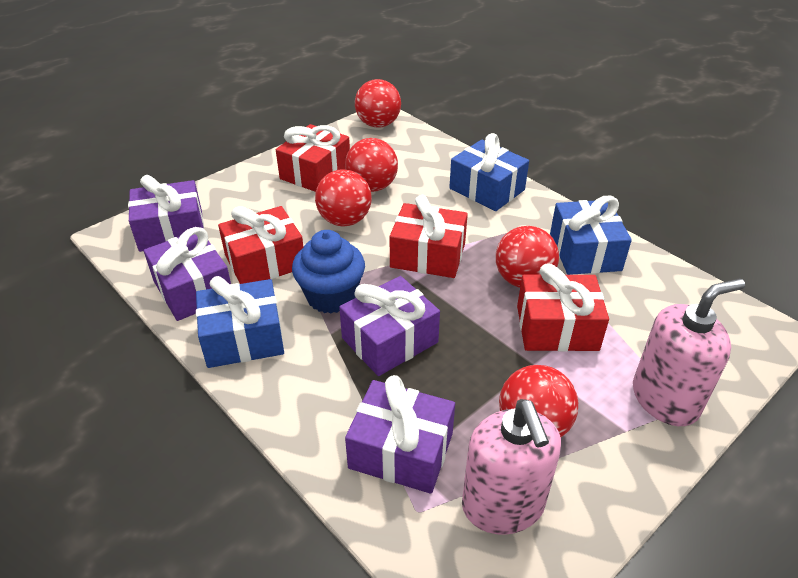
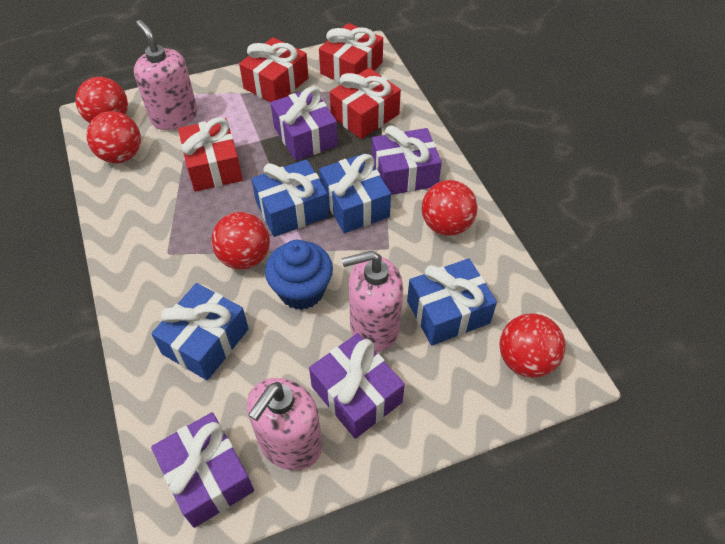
blue gift: 3 -> 4
pink soap dispenser: 2 -> 3

